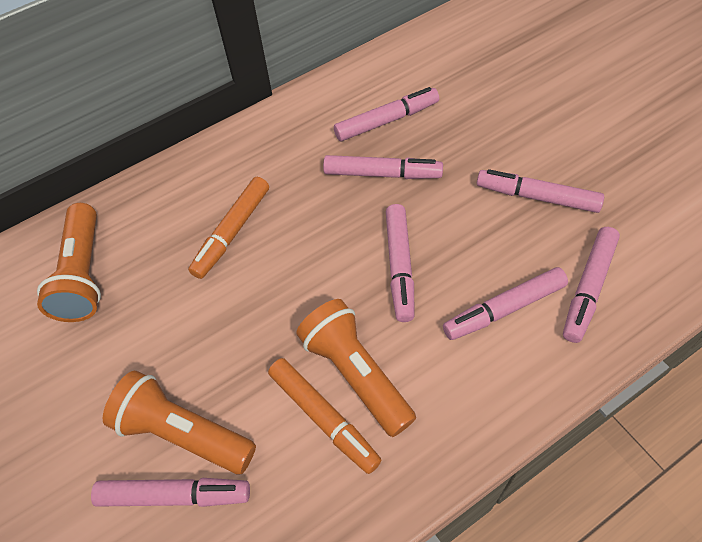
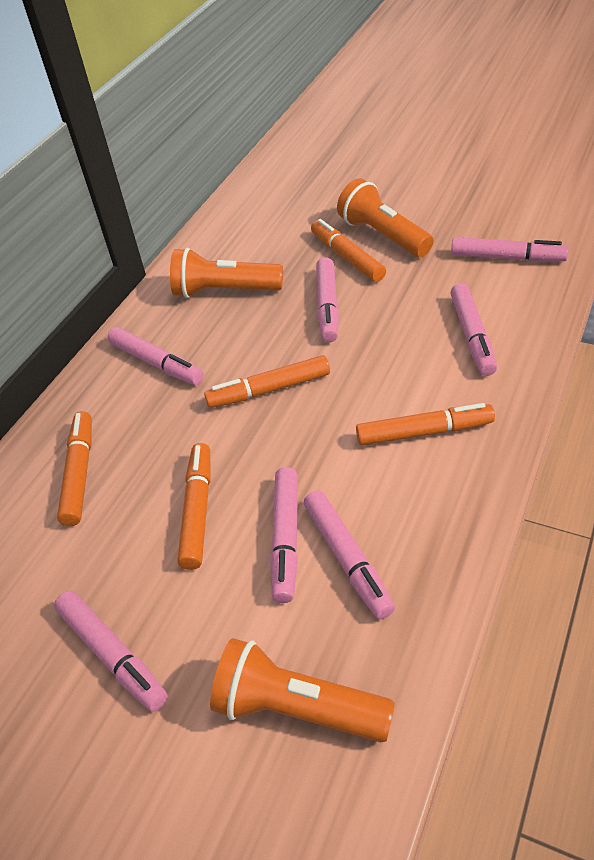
orange marker: 2 -> 5

